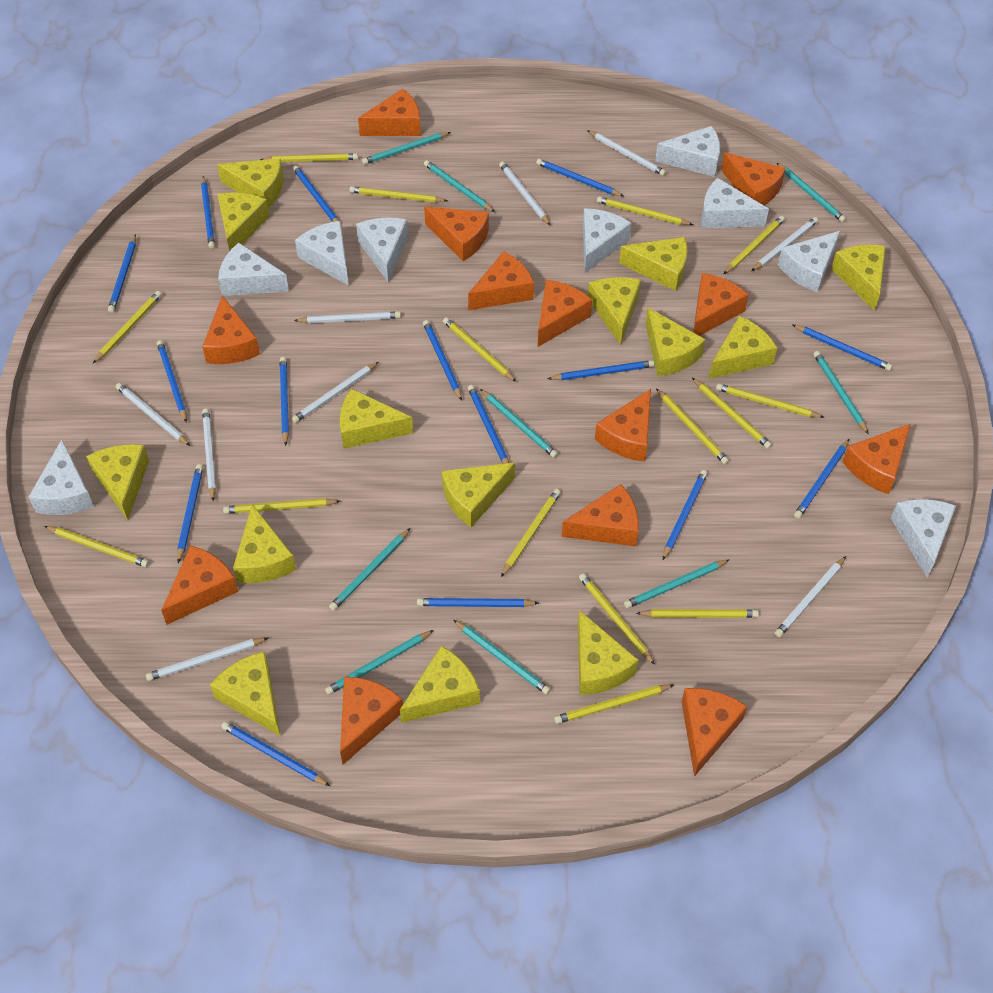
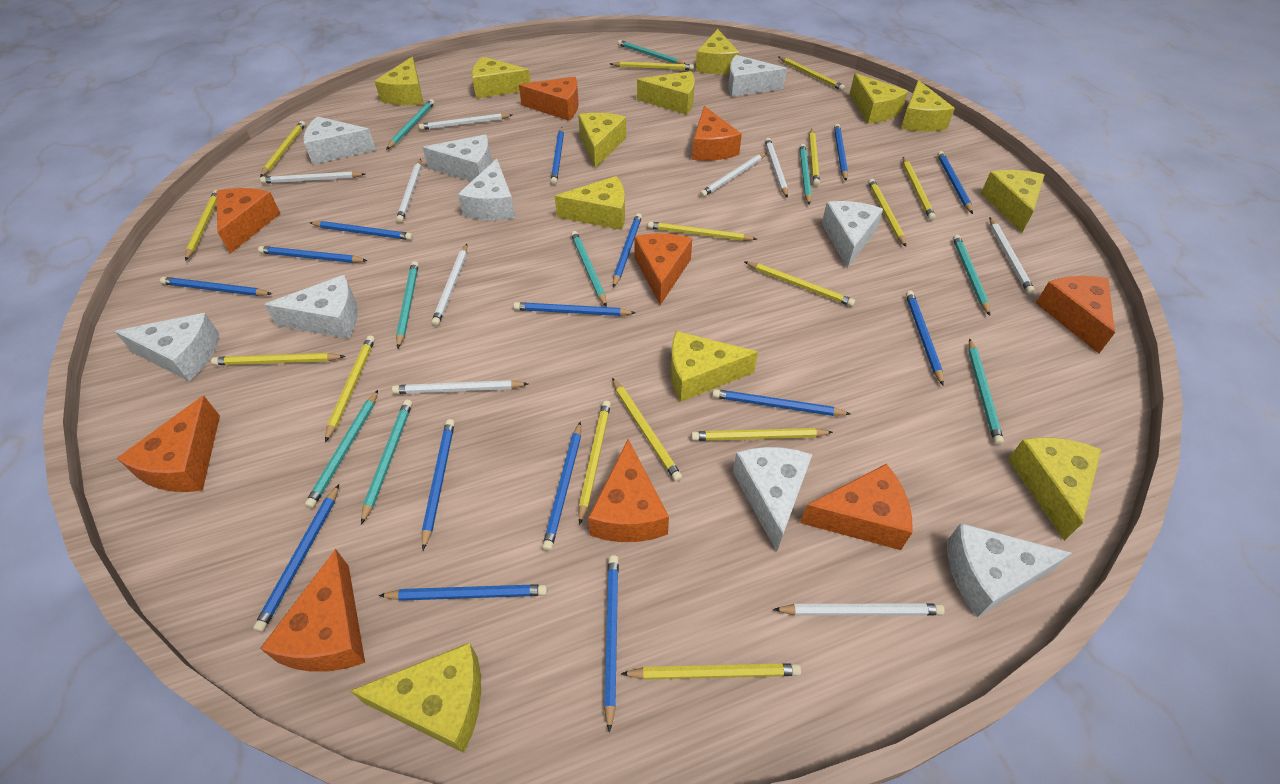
orange cheese: 13 -> 9
yellow cheese: 14 -> 12

